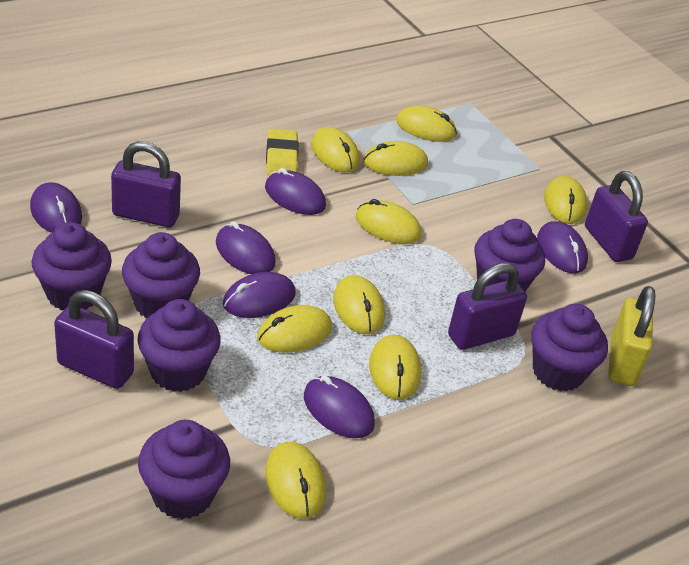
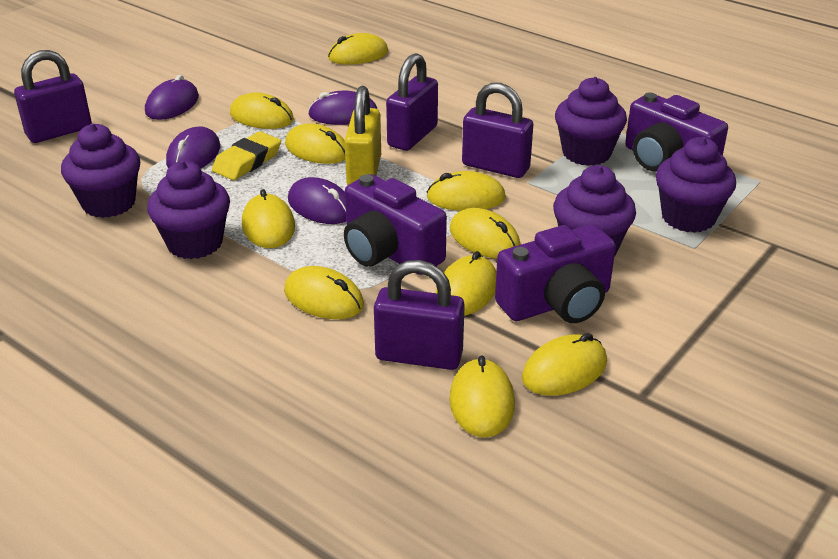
purple camera: 0 -> 3
purple cupcake: 6 -> 5
purple mouse: 6 -> 4
yellow mouse: 9 -> 10

